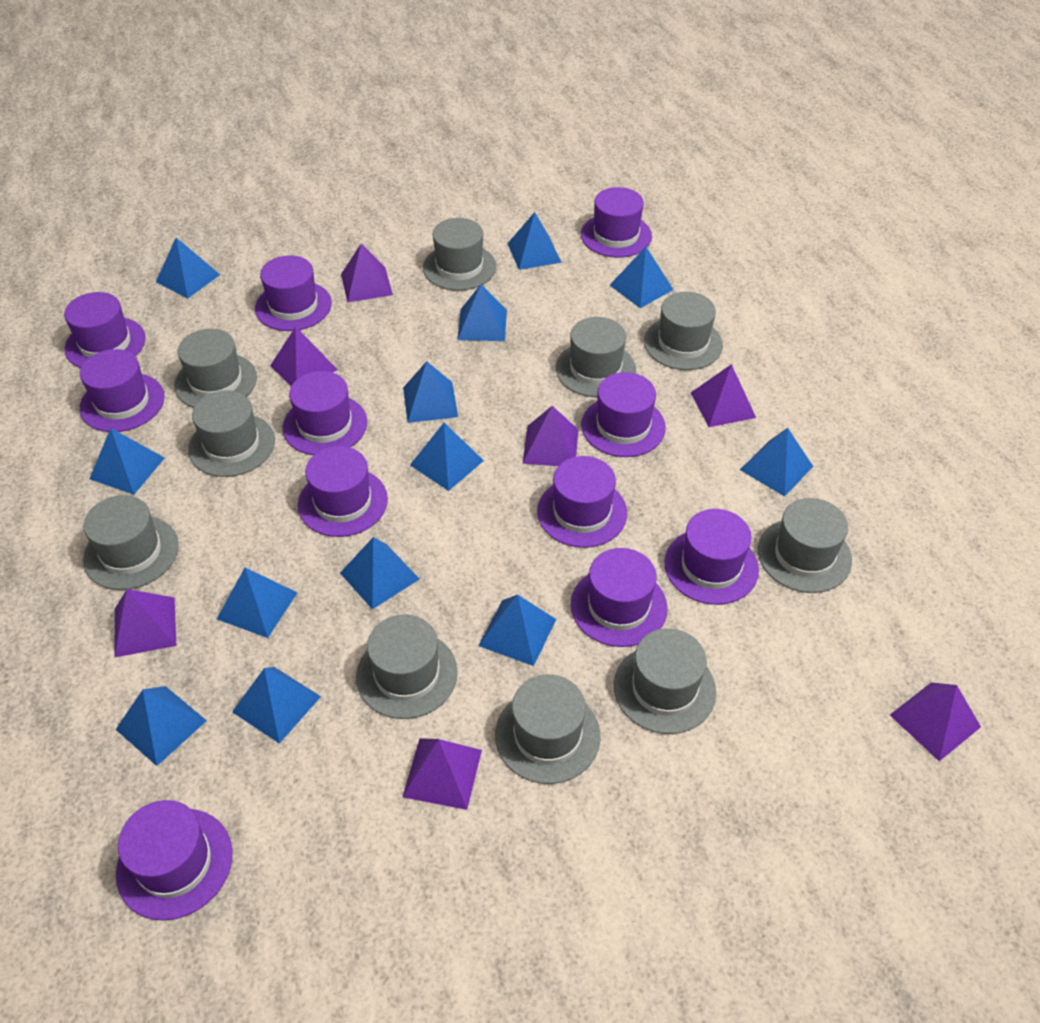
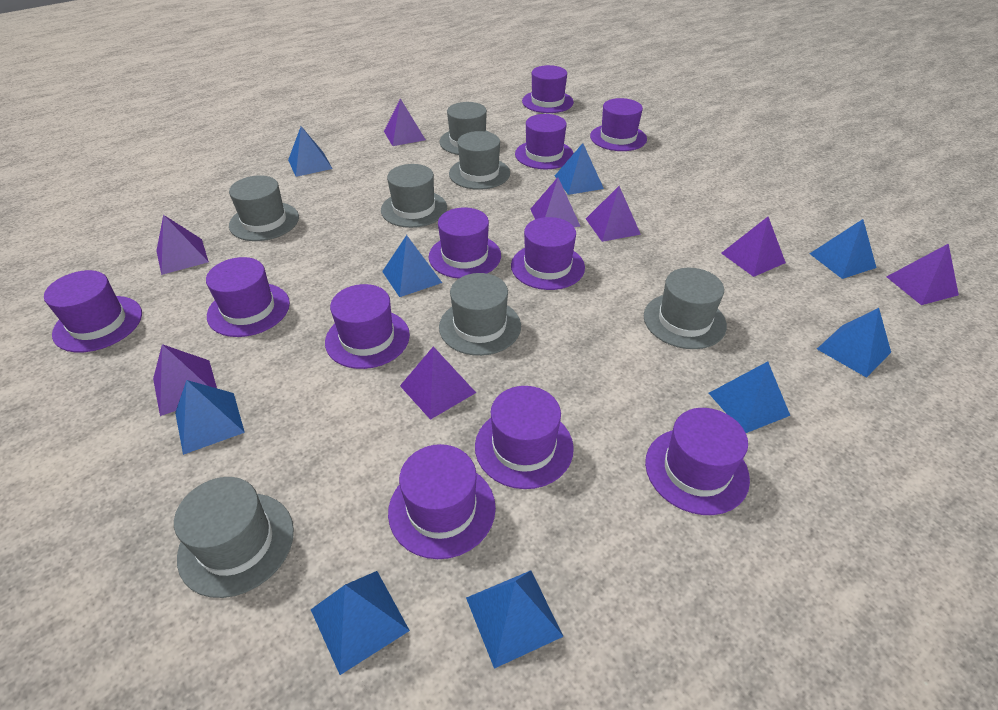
blue pyramid: 13 -> 9
grey hat: 10 -> 7
purple pyramid: 7 -> 8

